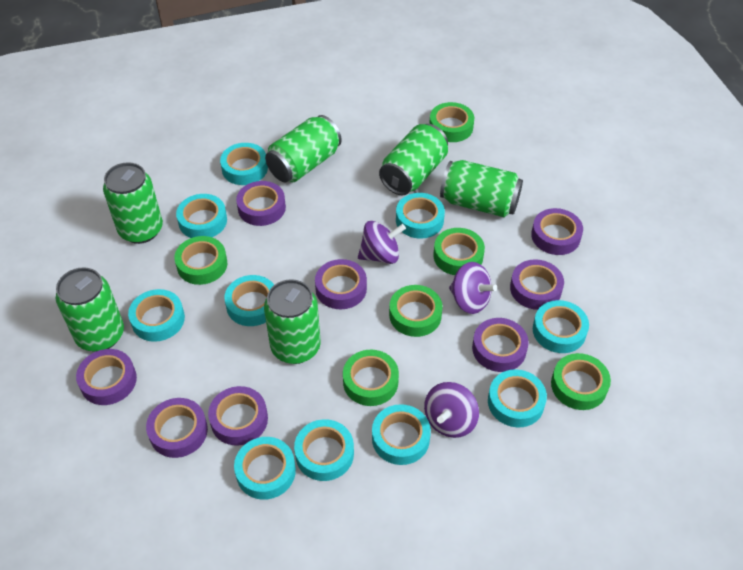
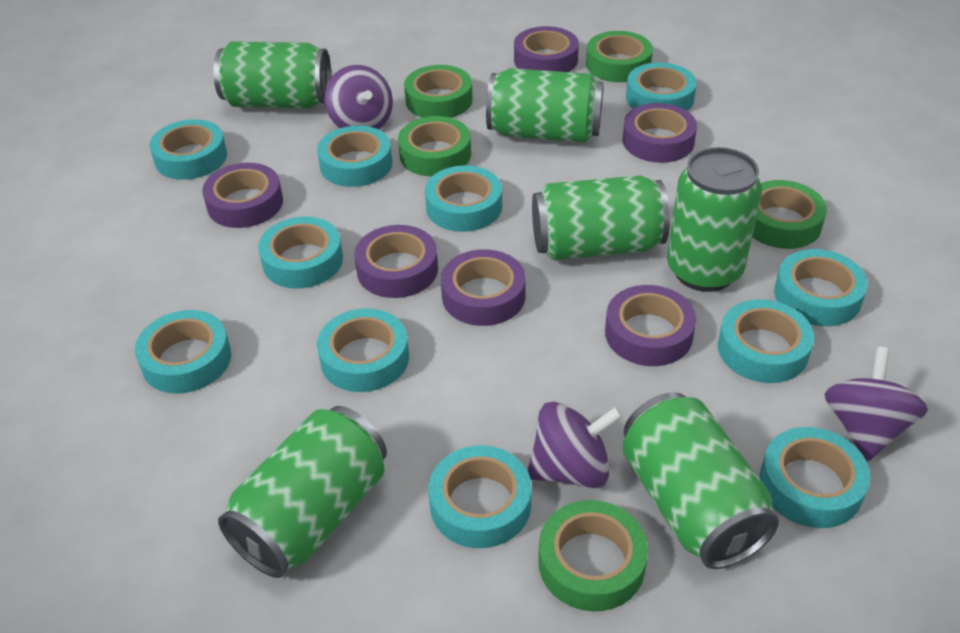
green tape: 6 -> 5
purple tape: 8 -> 6
turquoise tape: 10 -> 11

